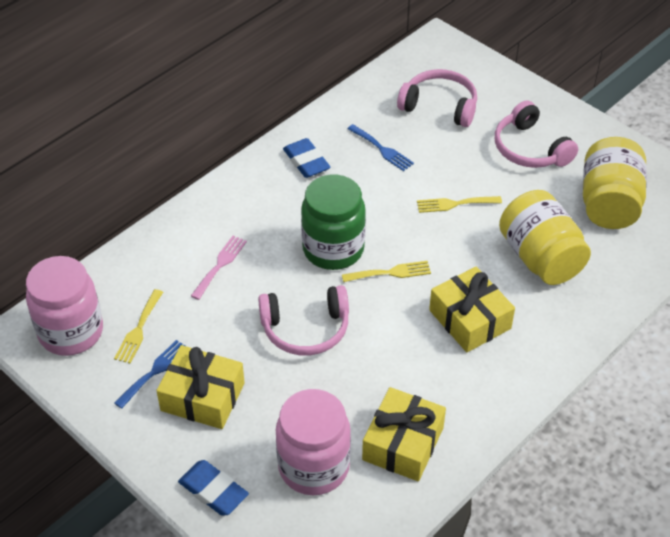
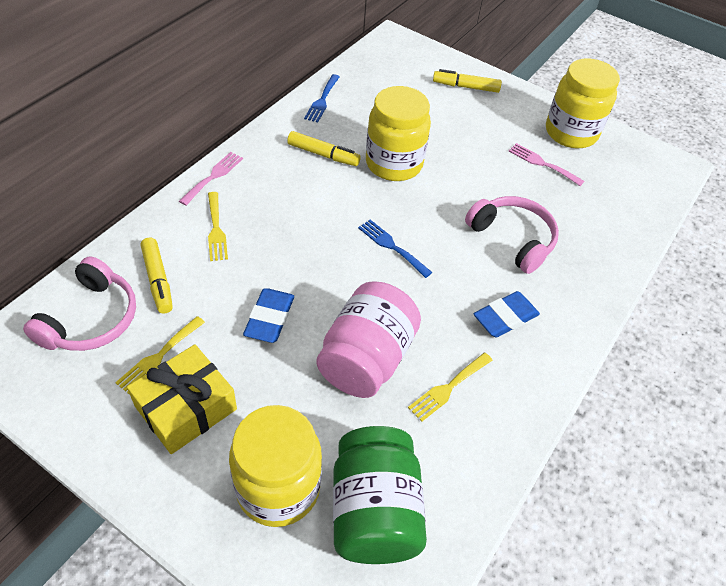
pink fork: 1 -> 2
pink headphones: 3 -> 2
pink jar: 2 -> 1
yellow gift: 3 -> 1
yellow jar: 2 -> 3
yellow marker: 0 -> 3

